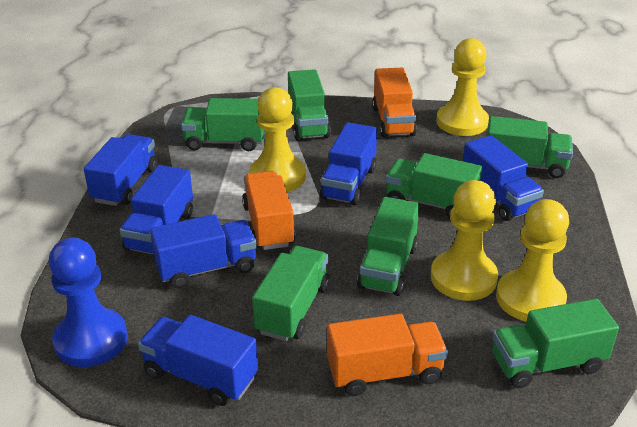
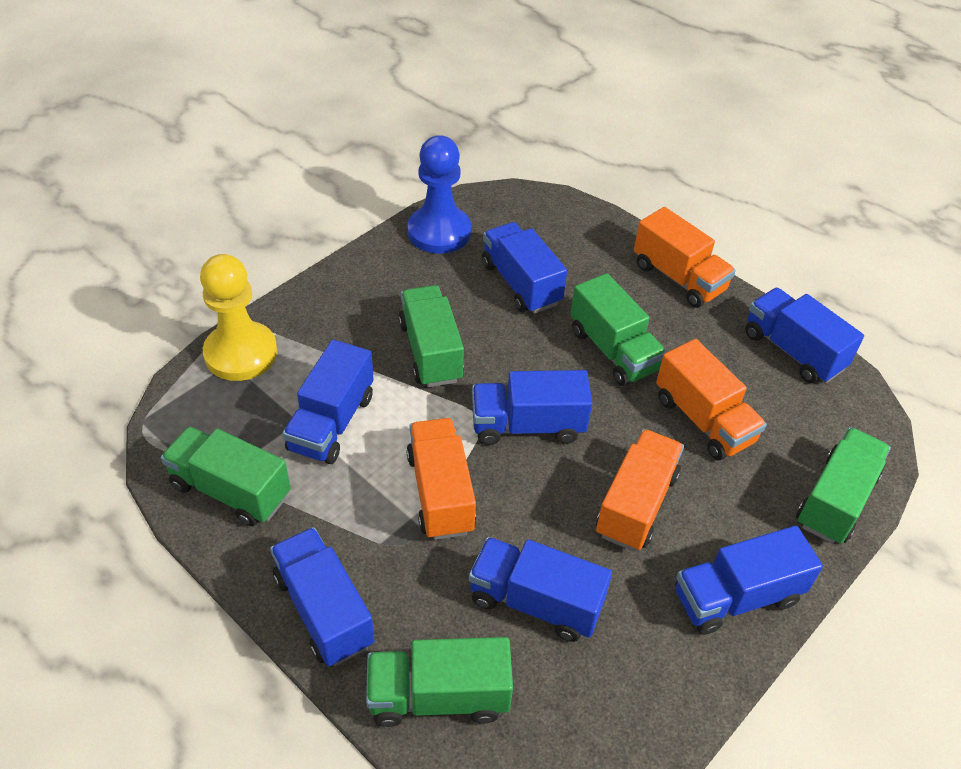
blue truck: 6 -> 7
green truck: 7 -> 5
orange truck: 3 -> 4
yellow pawn: 4 -> 1

